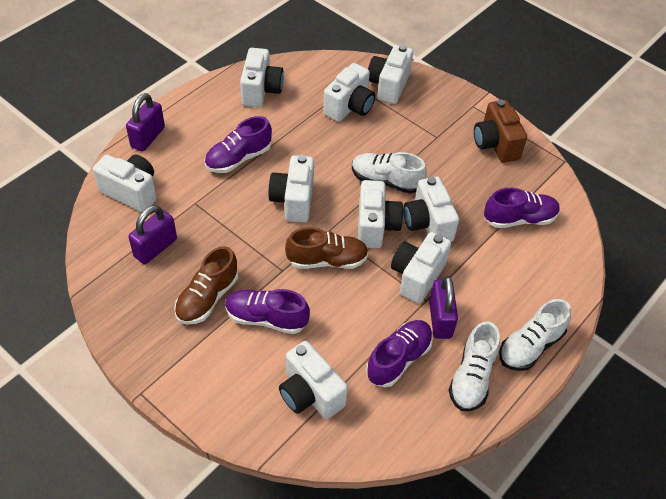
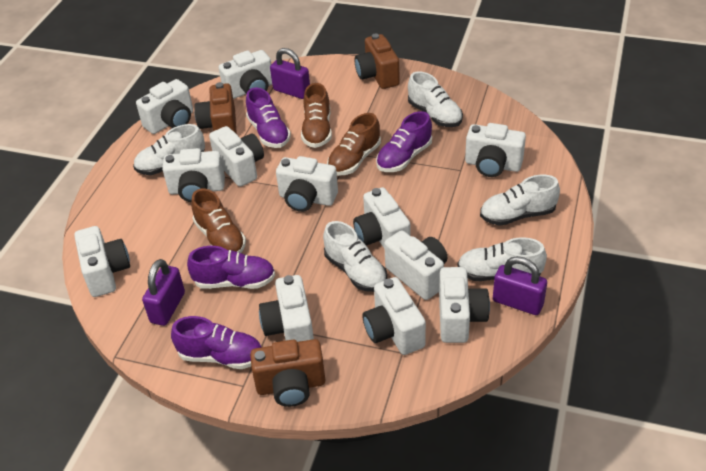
brown camera: 1 -> 3
brown shoe: 2 -> 3
white camera: 9 -> 12
white shoe: 3 -> 5

